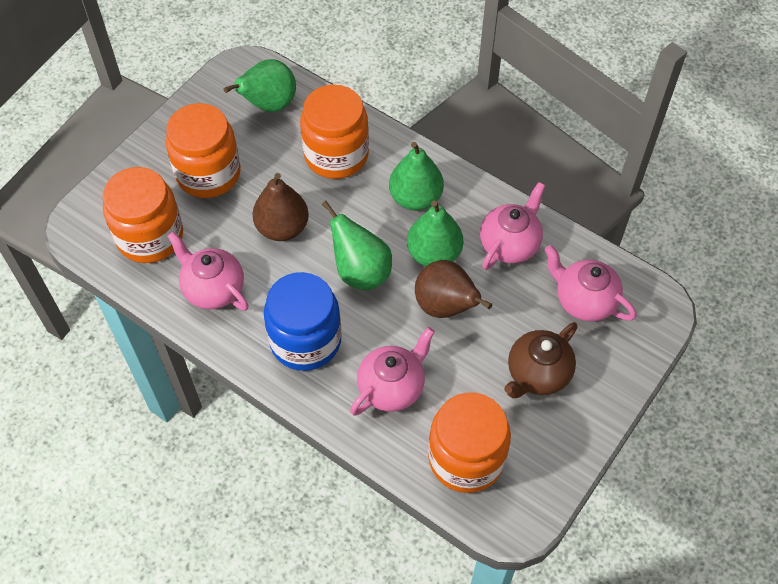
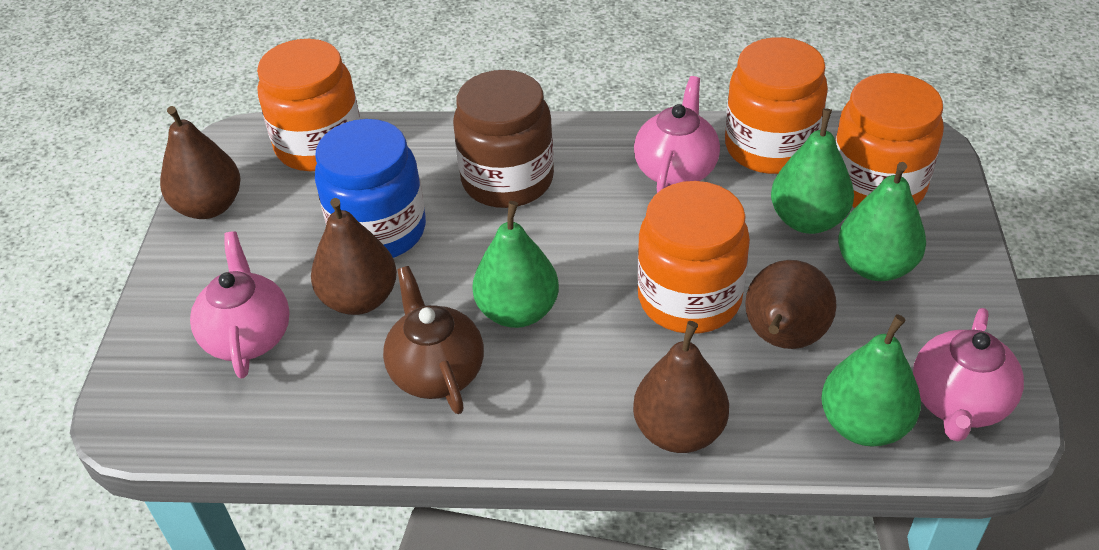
brown jar: 0 -> 1
brown pear: 2 -> 4
pink teapot: 4 -> 3

